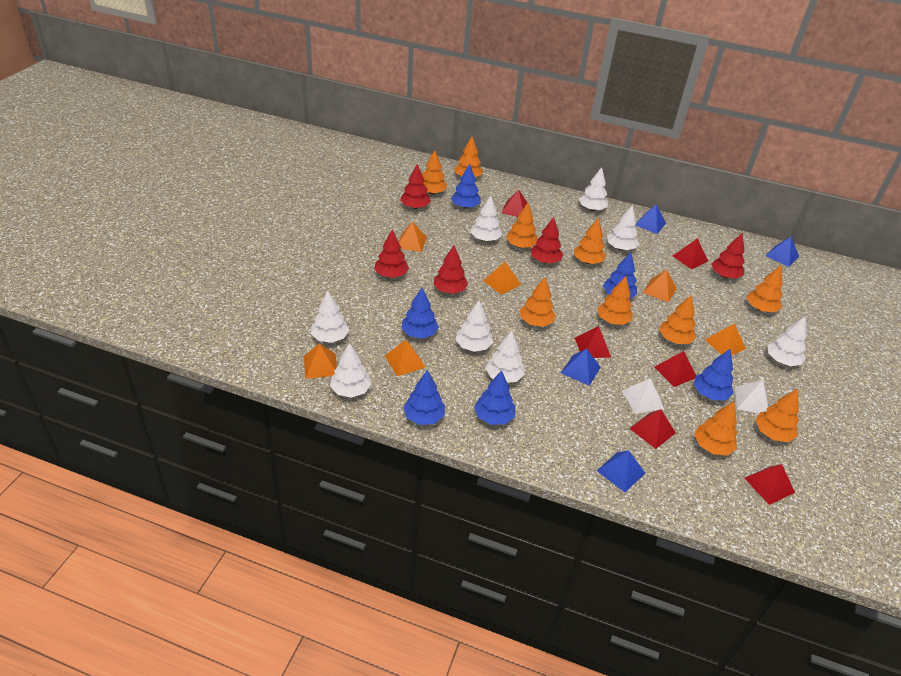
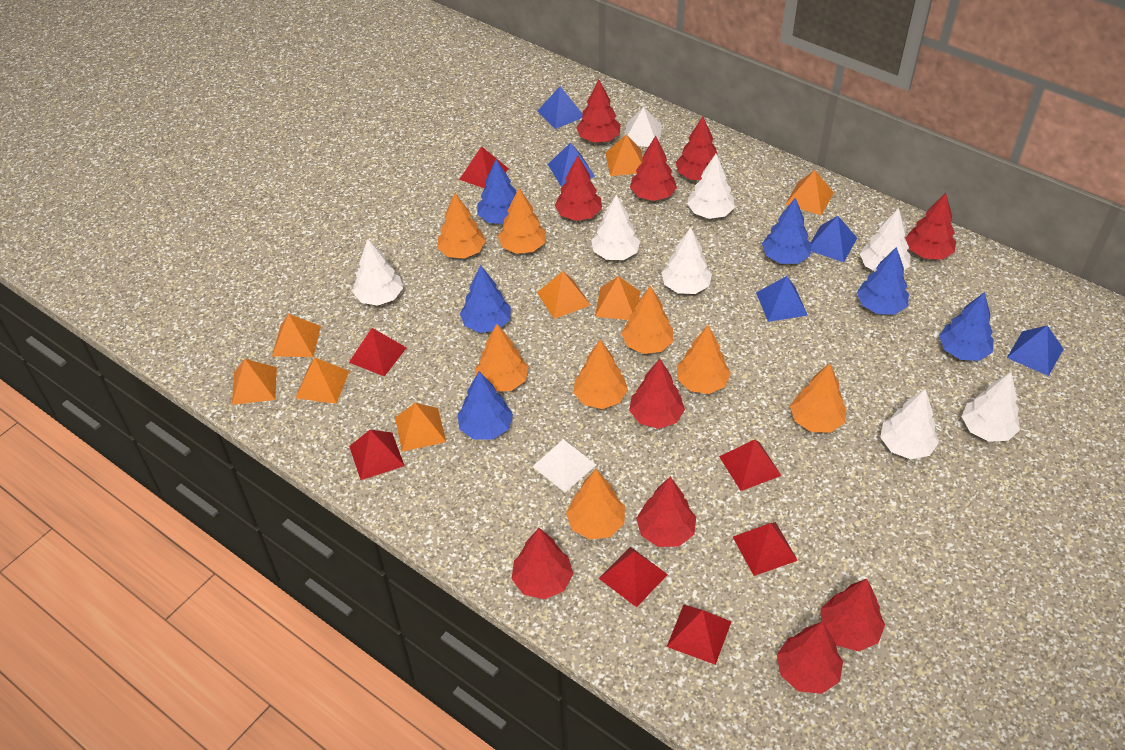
blue pyramid: 4 -> 5
orange pyramid: 6 -> 8
orange tree: 10 -> 8
red pyramid: 6 -> 7
red tree: 5 -> 10
white tree: 8 -> 7

